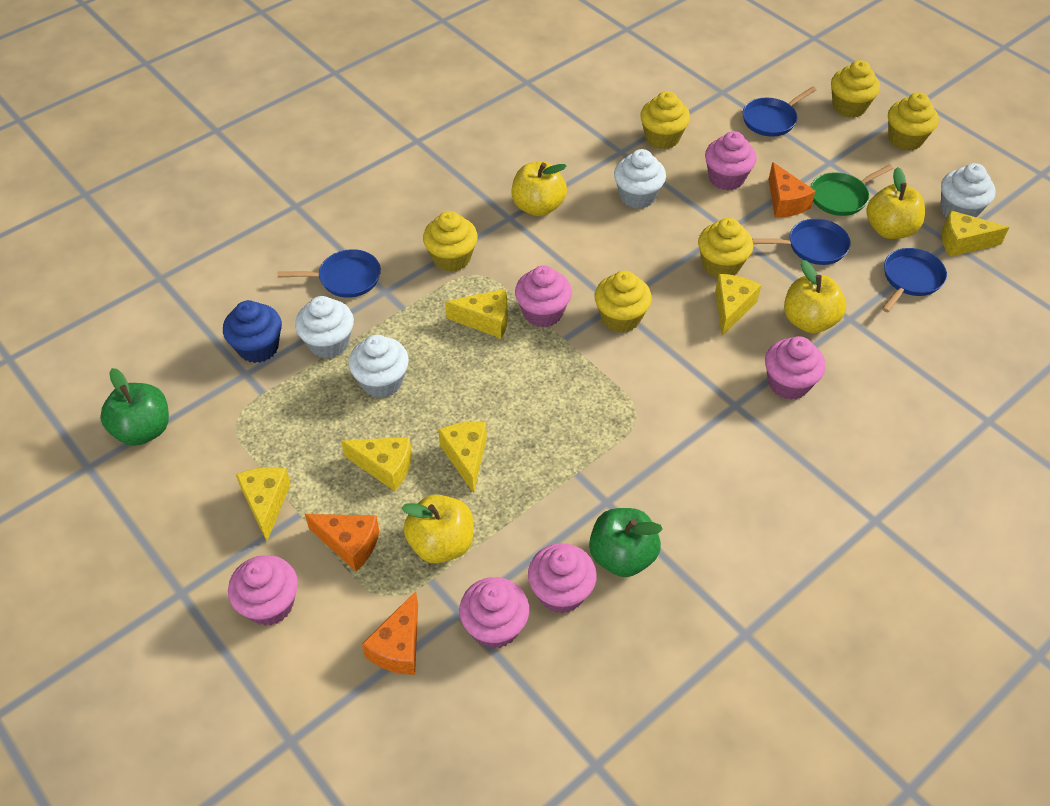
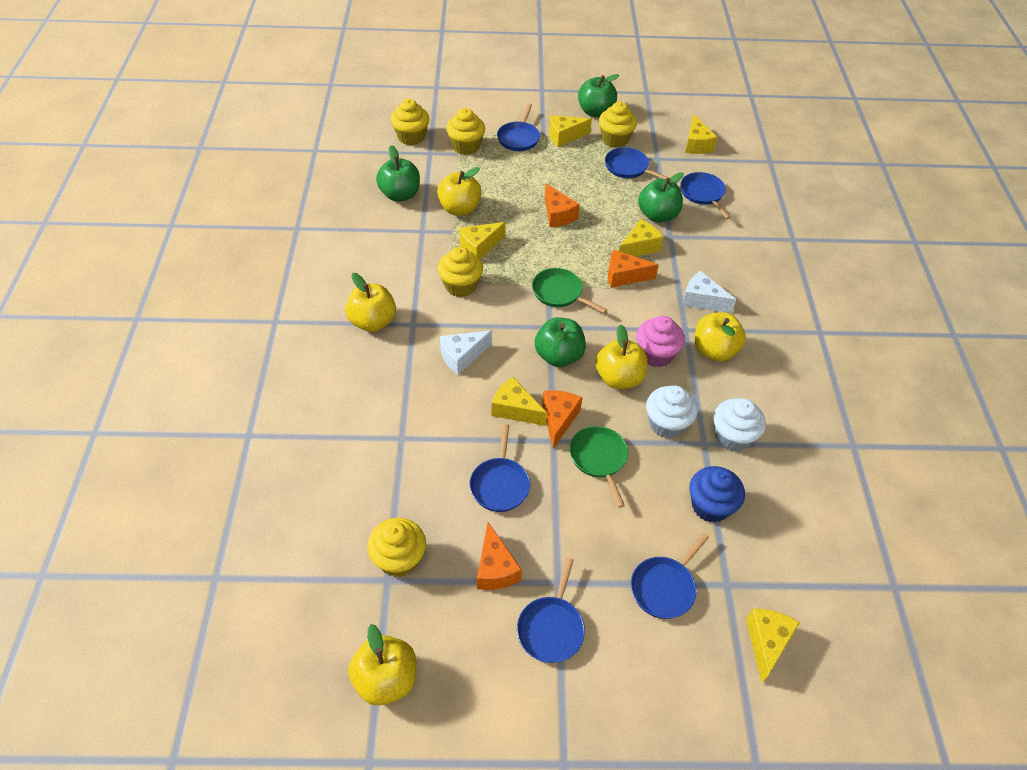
blue pan: 4 -> 6
green apple: 2 -> 4
green pan: 1 -> 2
orange cheese: 3 -> 4
pink cupcake: 6 -> 1
white cheese: 0 -> 2
white cupcake: 4 -> 2
yellow apple: 4 -> 5
yellow cupcake: 6 -> 5

